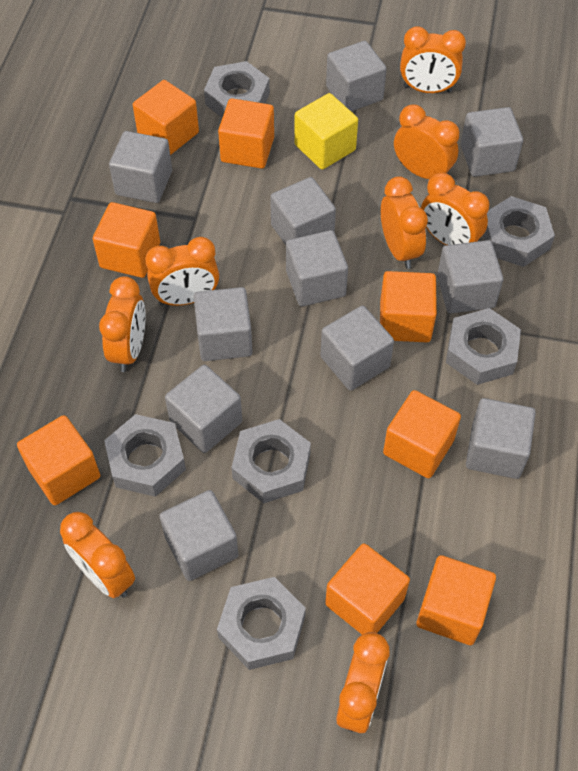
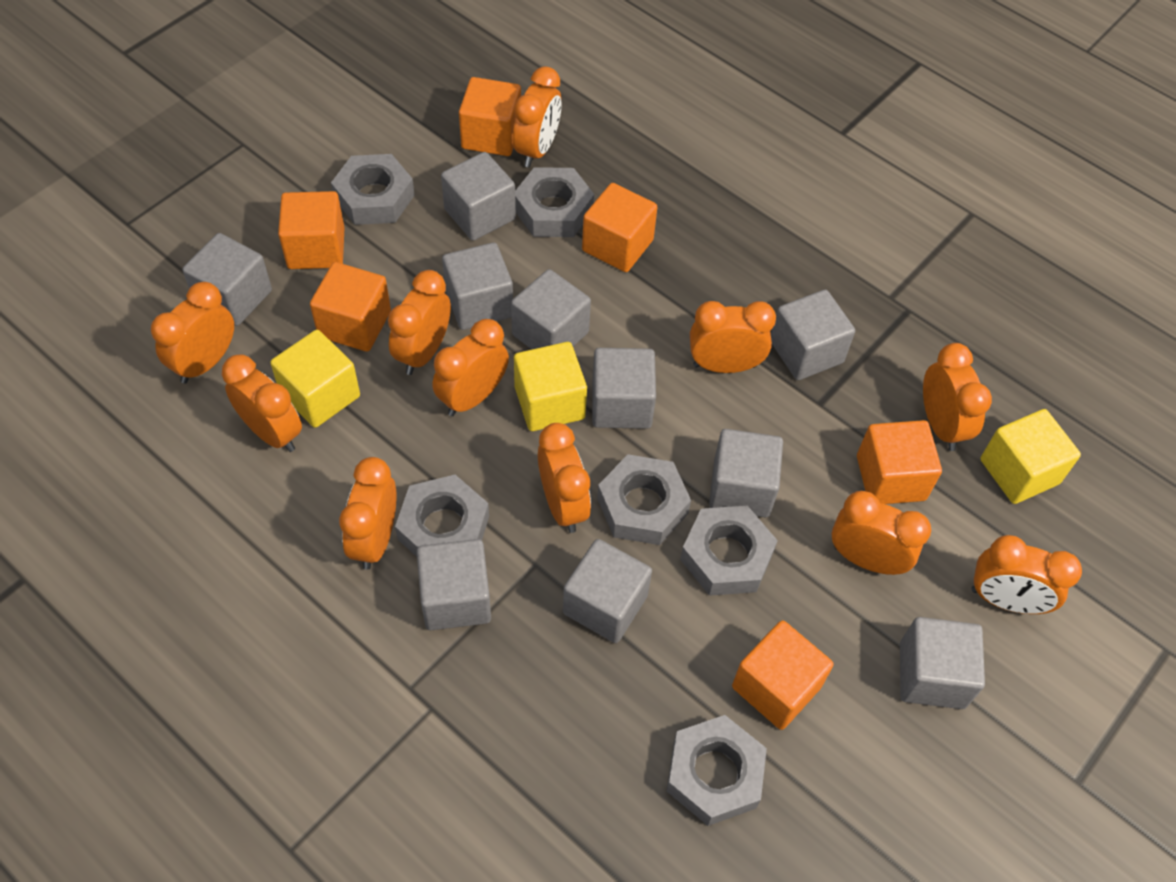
grey cube: 11 -> 10
orange clock: 8 -> 11
orange cube: 8 -> 6
yellow cube: 1 -> 3

